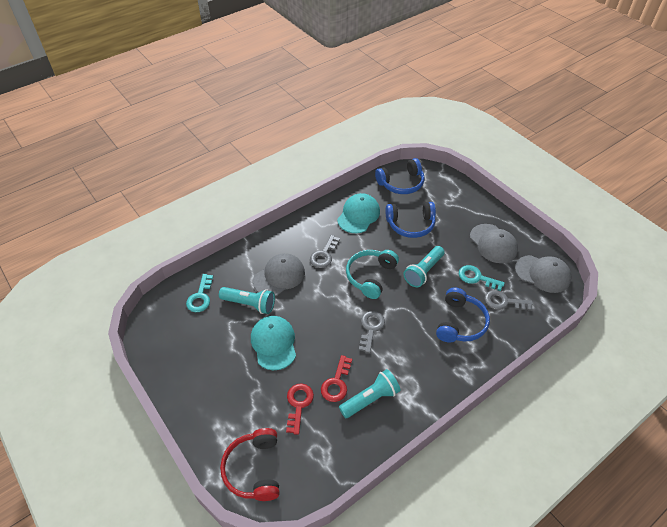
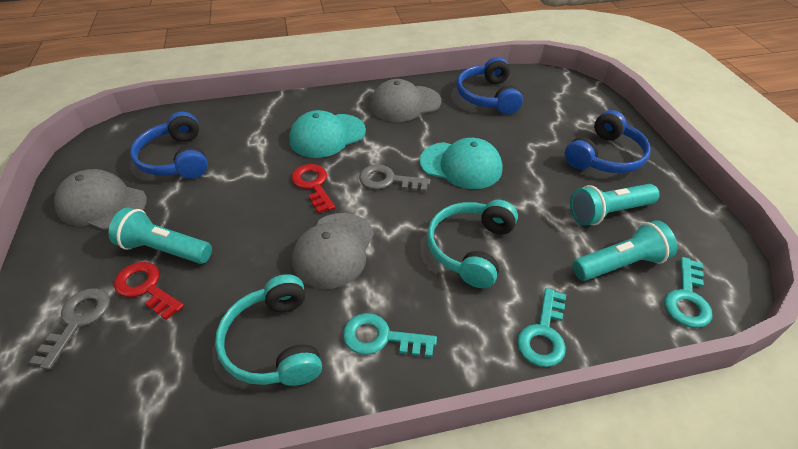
grey key: 3 -> 2
red headphones: 1 -> 0
turquoise headphones: 1 -> 2
turquoise key: 2 -> 3

